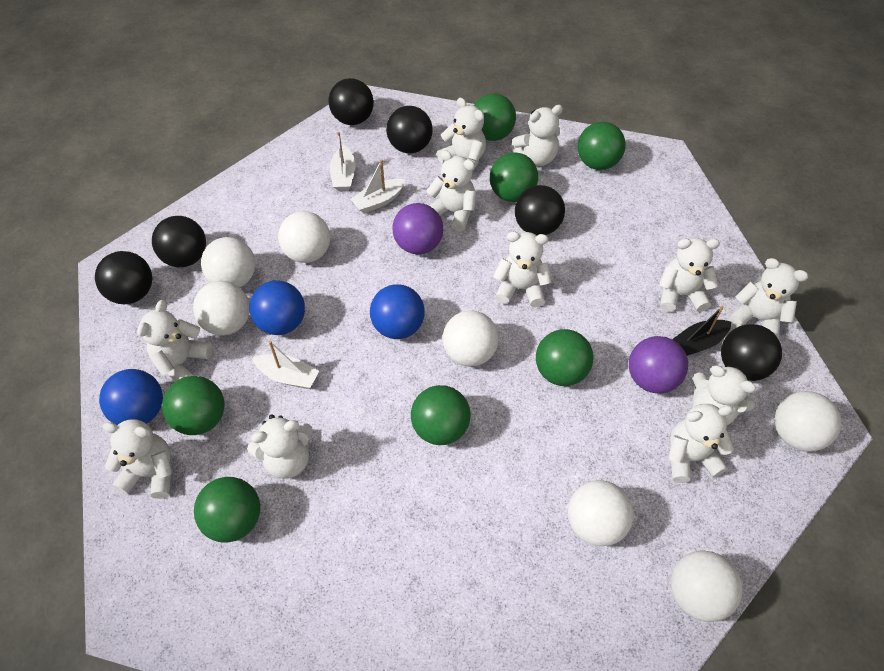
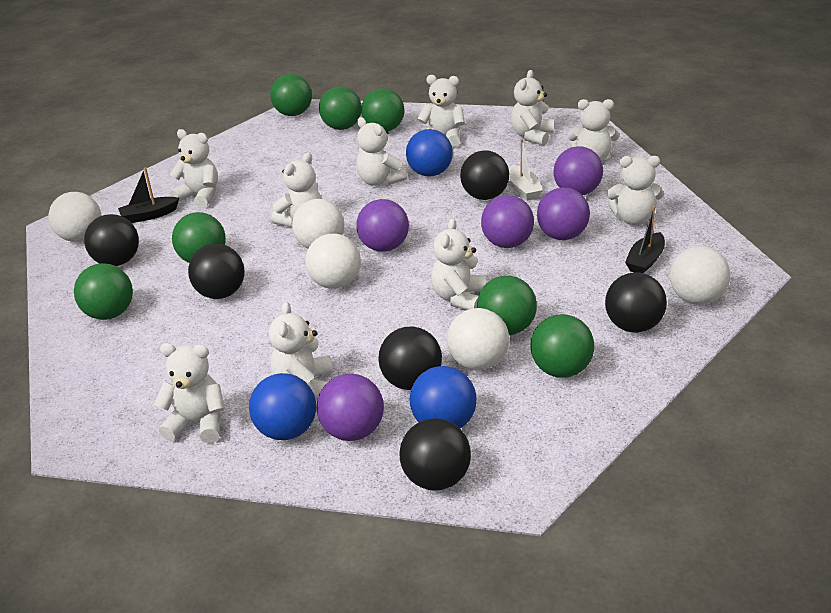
black boat: 1 -> 2
purple ball: 2 -> 5
white ball: 7 -> 5
white boat: 3 -> 1
white teddy bear: 11 -> 10

